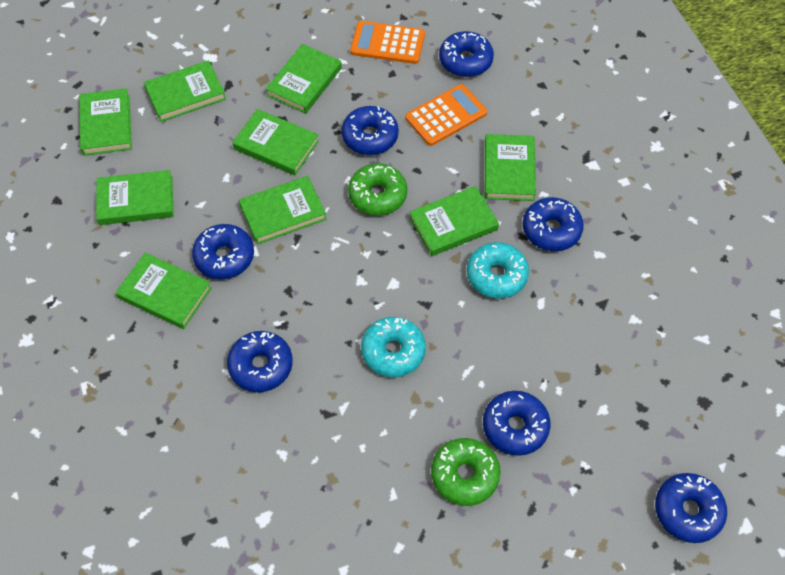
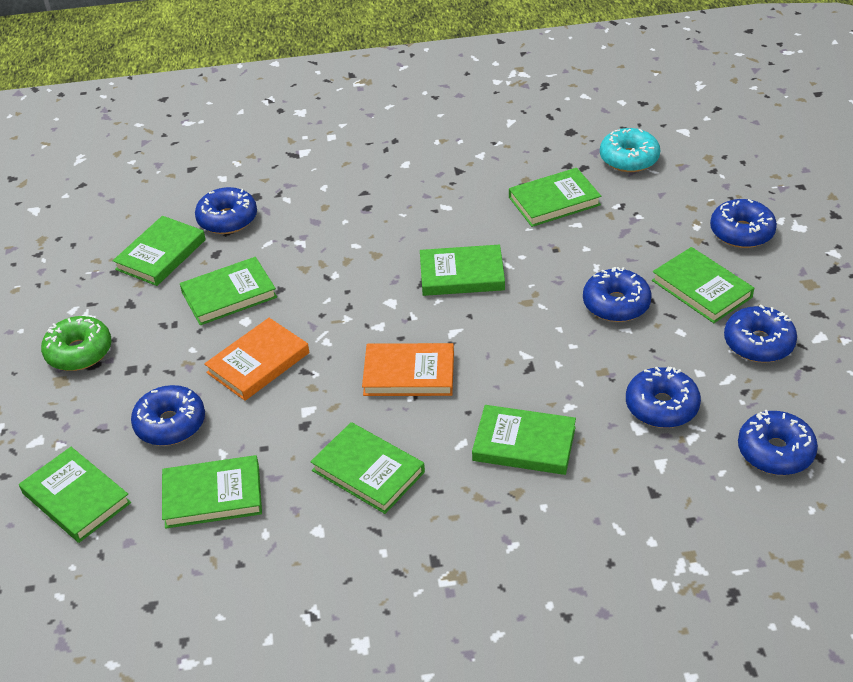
green donut: 2 -> 1
orange book: 0 -> 2
orange calculator: 2 -> 0
turquoise donut: 2 -> 1

